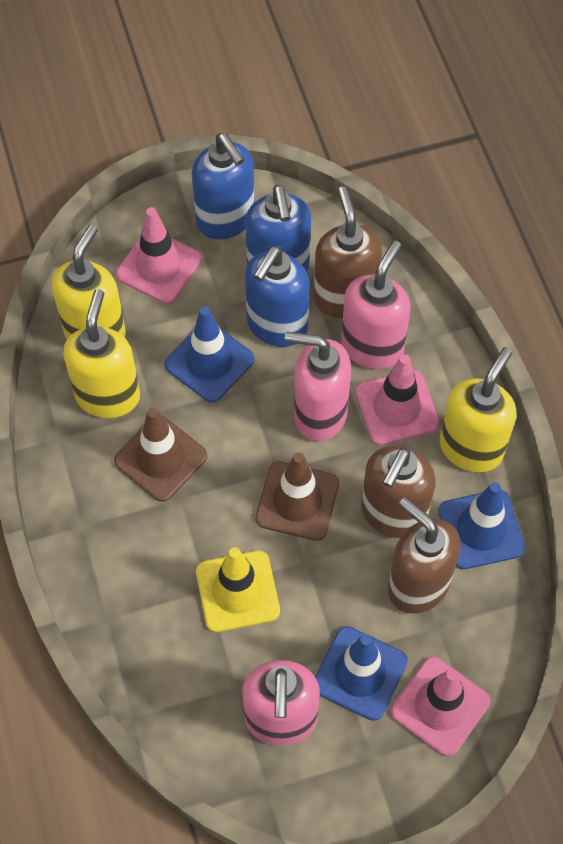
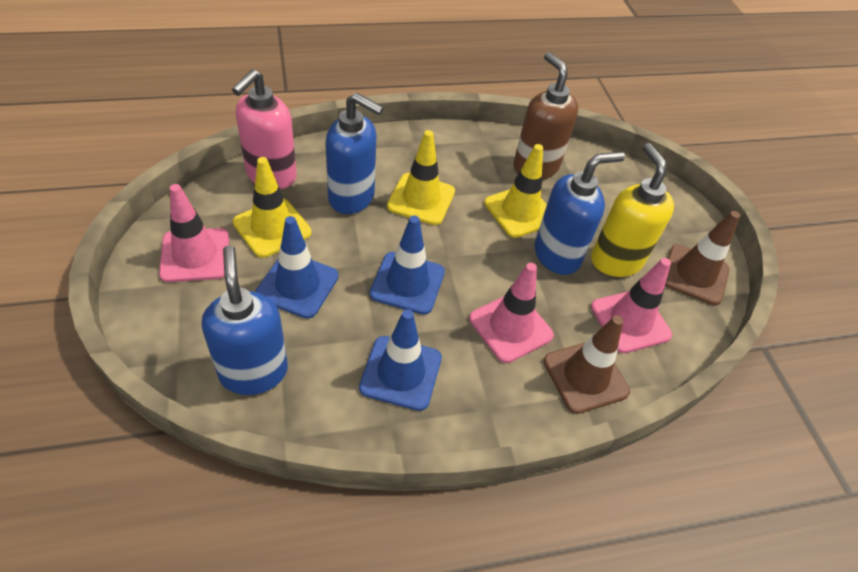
brown soap dispenser: 3 -> 1
pink soap dispenser: 3 -> 1
yellow soap dispenser: 3 -> 1
yellow traffic cone: 1 -> 3

